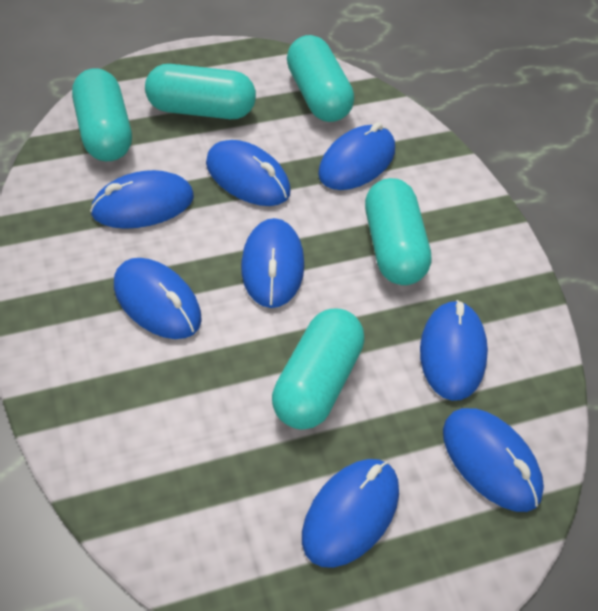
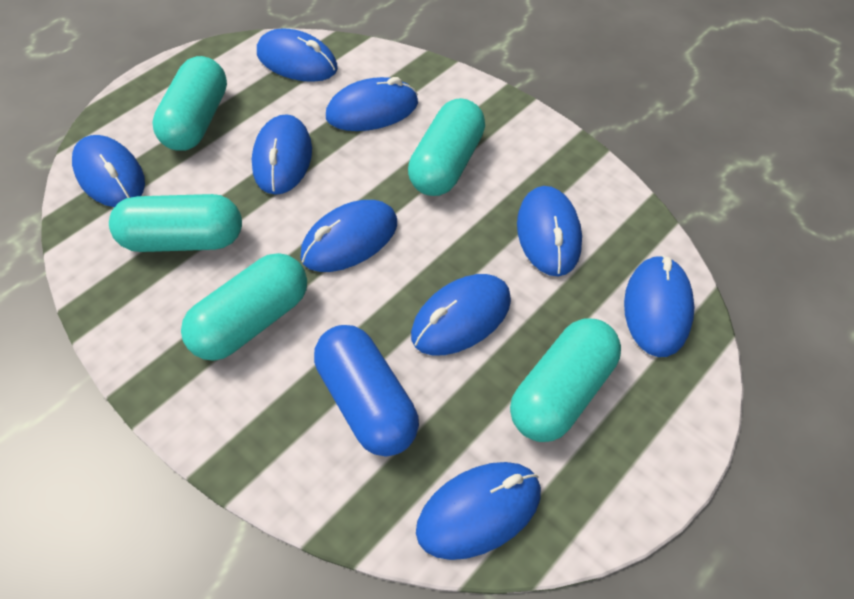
blue capsule: 0 -> 1
blue mouse: 8 -> 9

